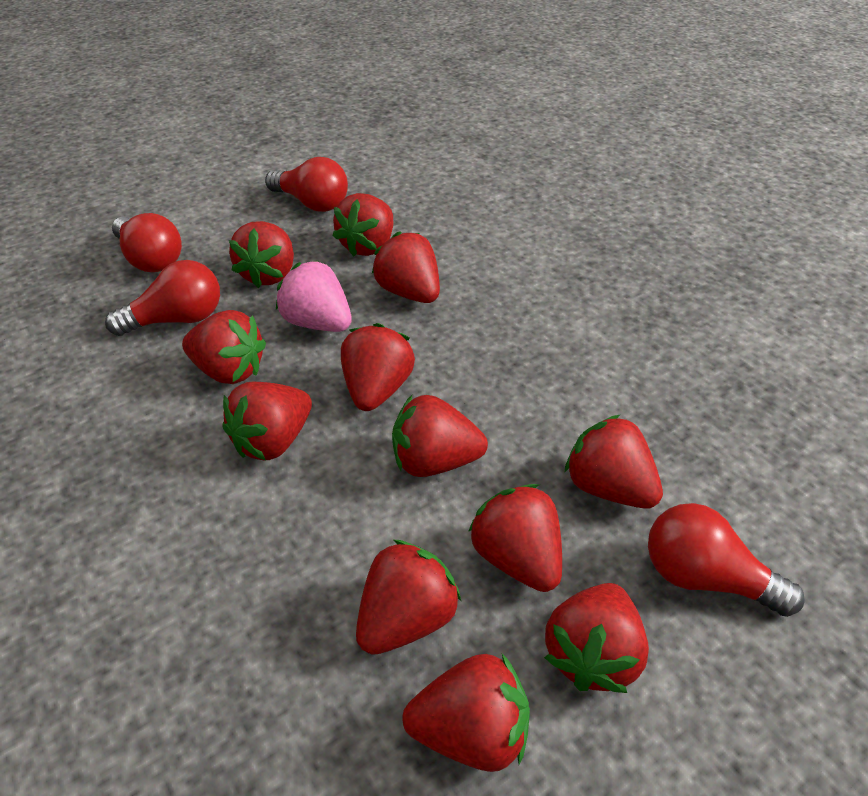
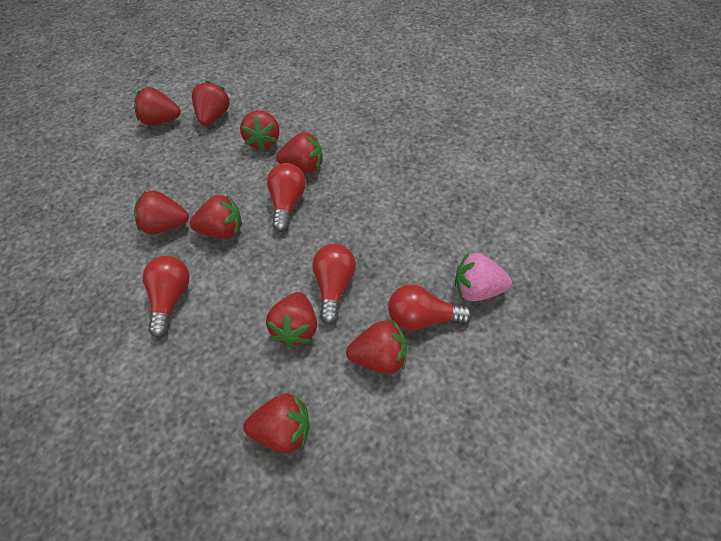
red strawberry: 12 -> 9

